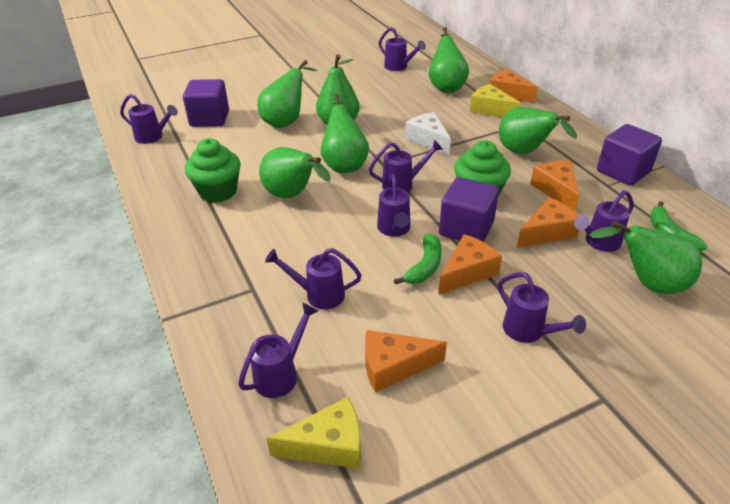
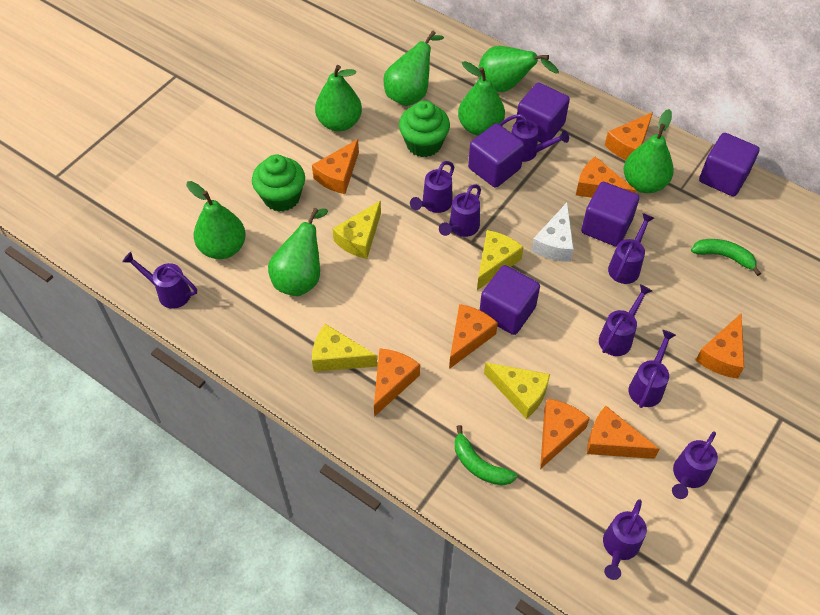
orange cheese: 5 -> 8
purple cube: 3 -> 5
purple watering can: 8 -> 9
yellow cheese: 2 -> 4

